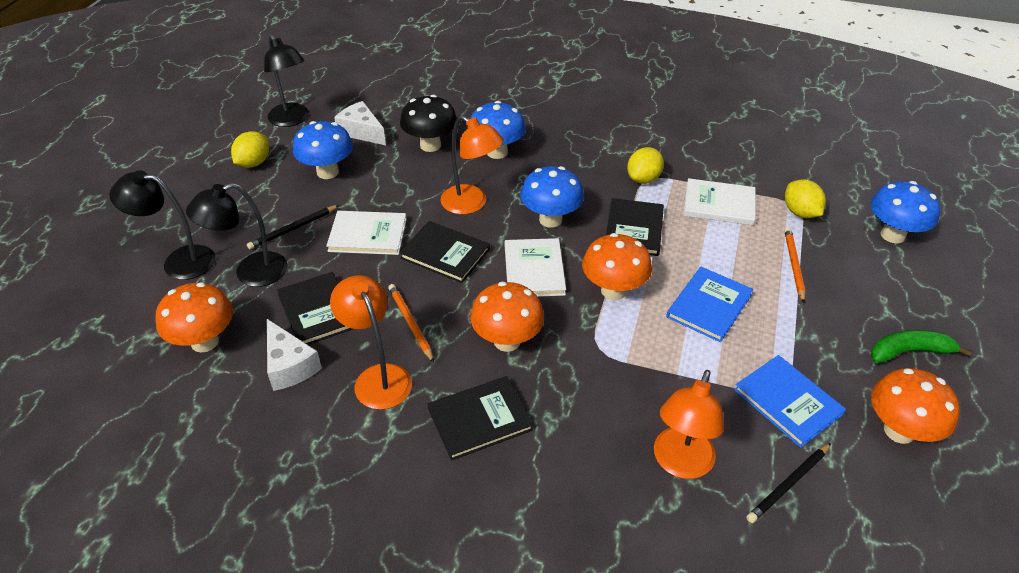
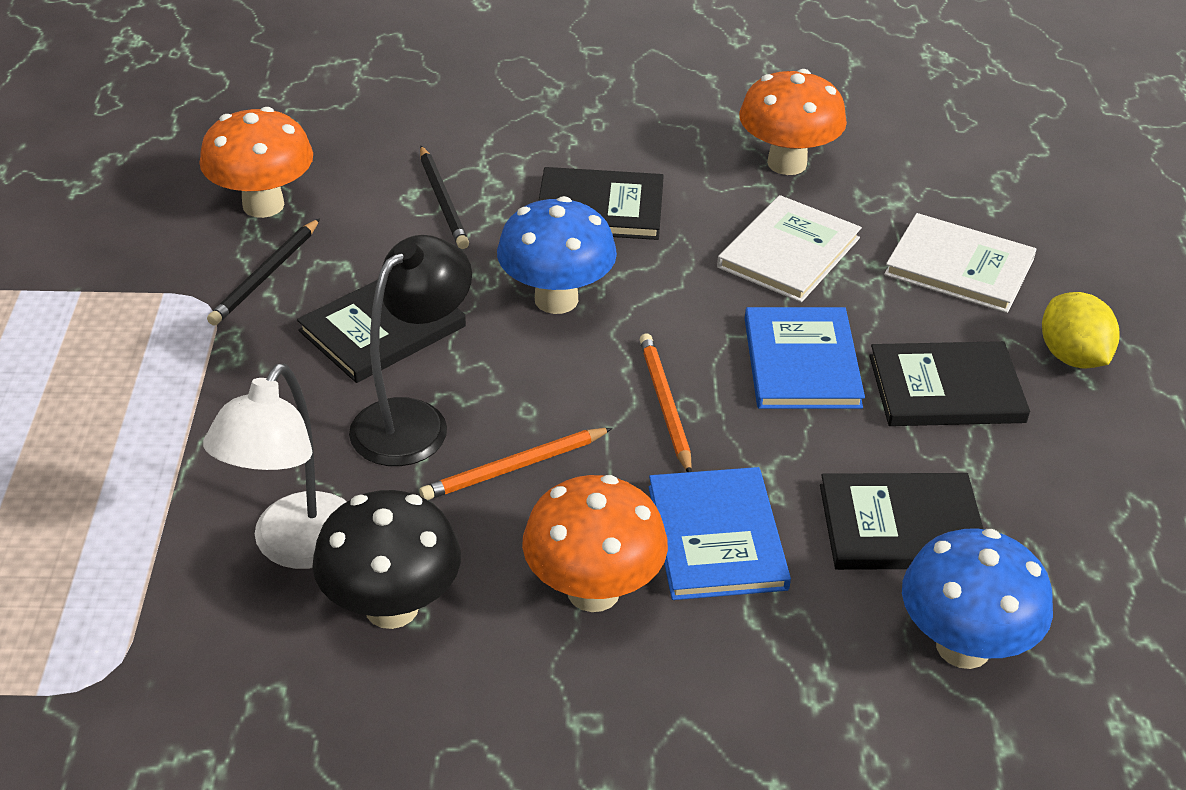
black lamp: 3 -> 1
blue mushroom: 4 -> 2
green banana: 1 -> 0
orange lamp: 3 -> 0
orange mushroom: 4 -> 3
white book: 3 -> 2
white cheese: 2 -> 0
white lamp: 0 -> 1
yellow lemon: 3 -> 1

